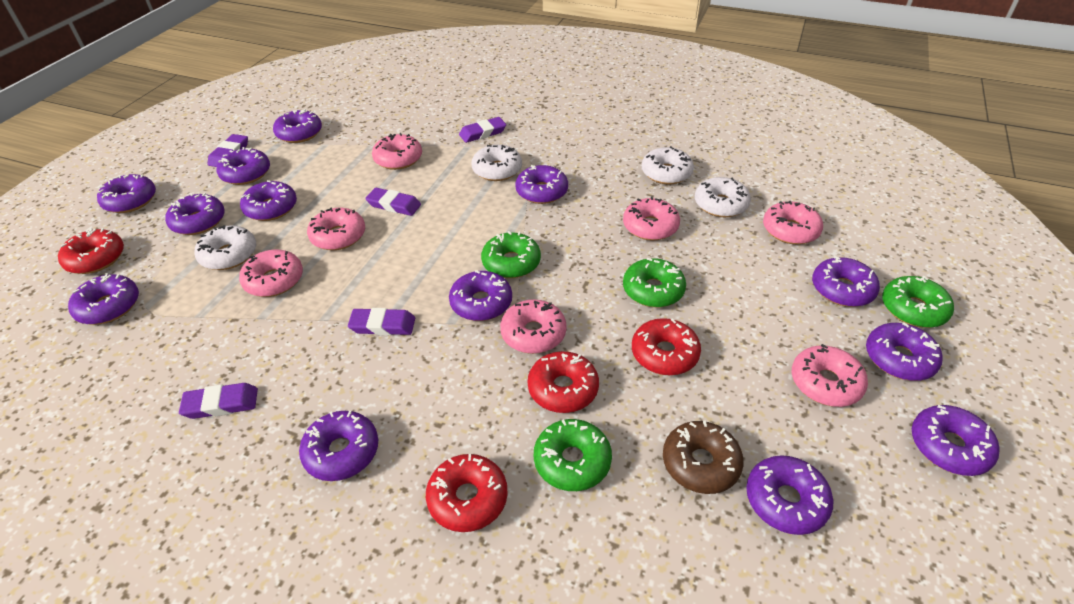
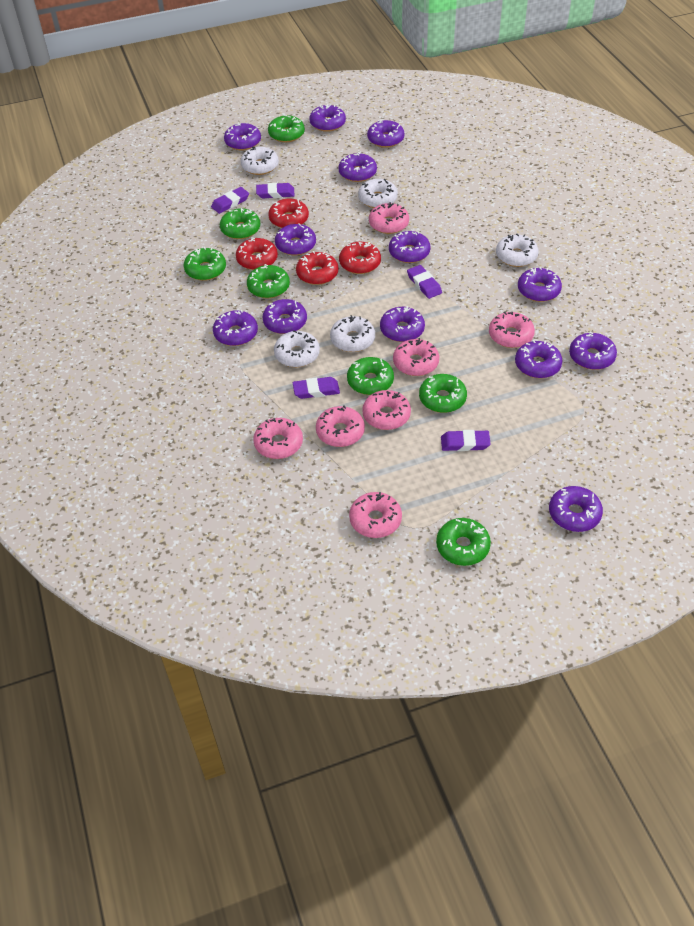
brown donut: 1 -> 0
green donut: 4 -> 7
white donut: 4 -> 5

